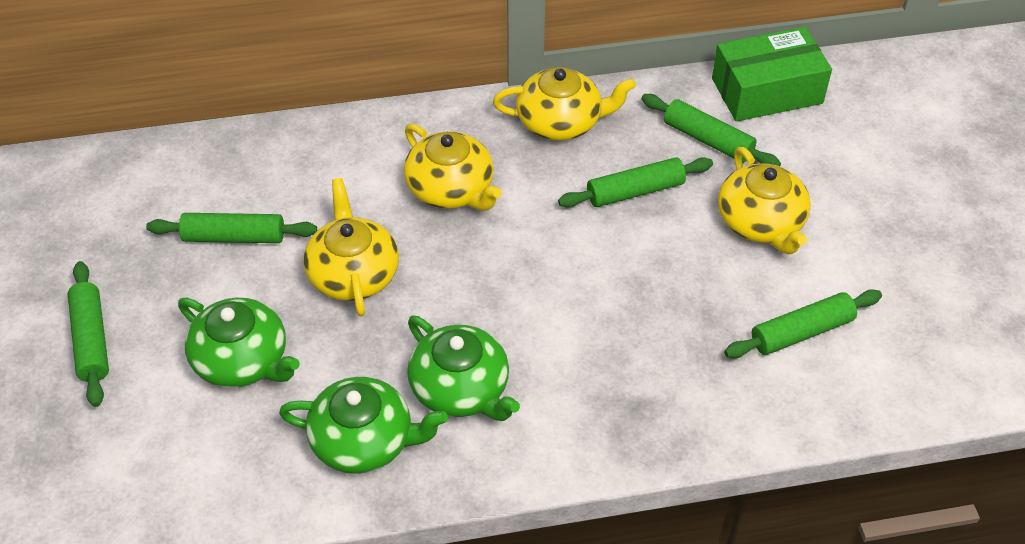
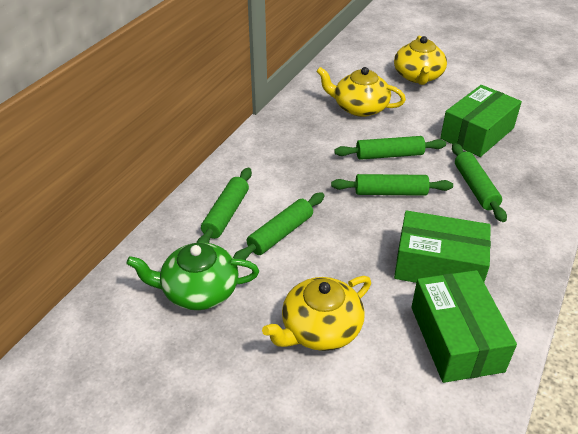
green box: 1 -> 3
green teapot: 3 -> 1
yellow teapot: 4 -> 3

